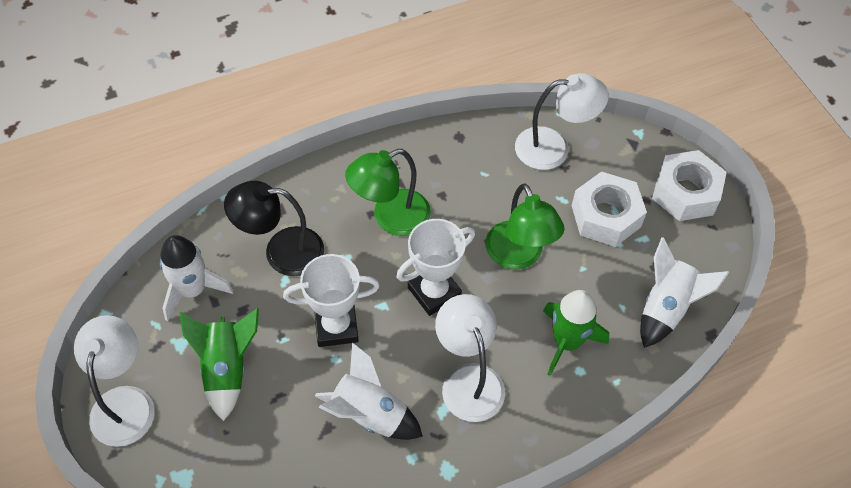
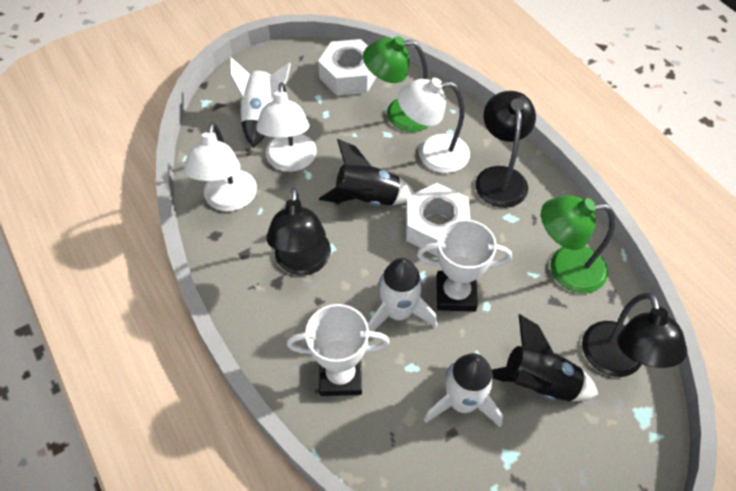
black lamp: 1 -> 3
black rocket: 0 -> 2
green rocket: 2 -> 0

